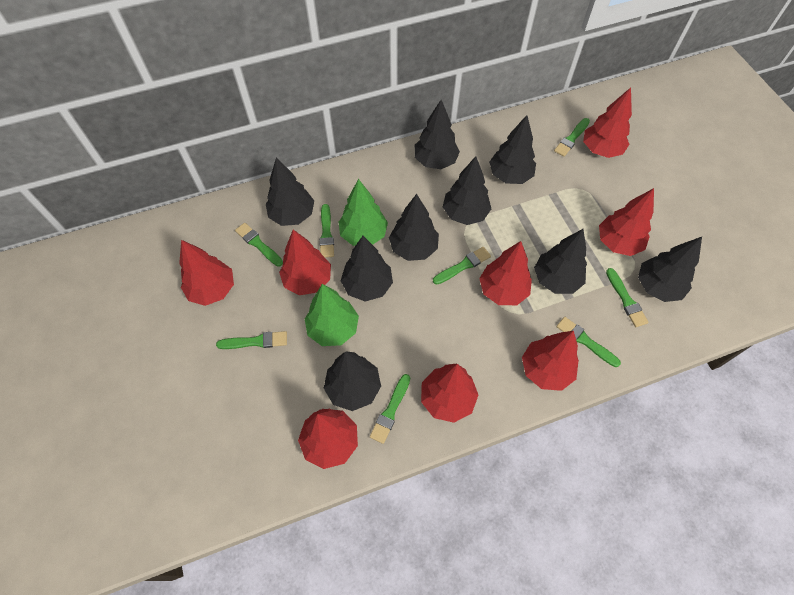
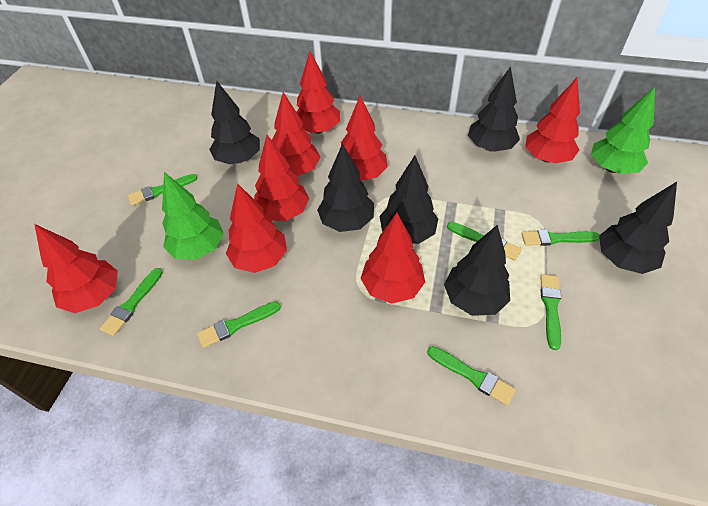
black tree: 9 -> 6
green brush: 8 -> 7

